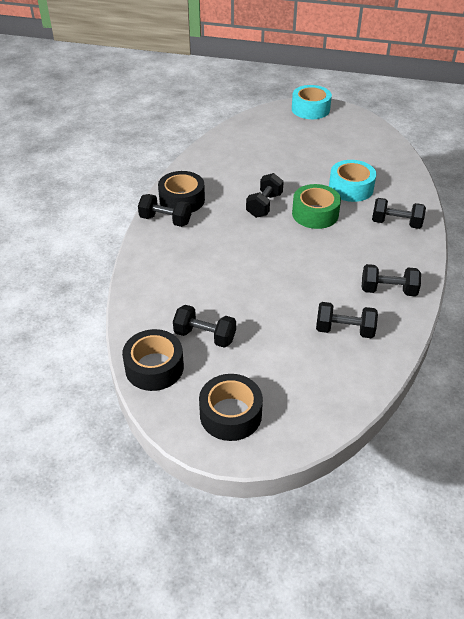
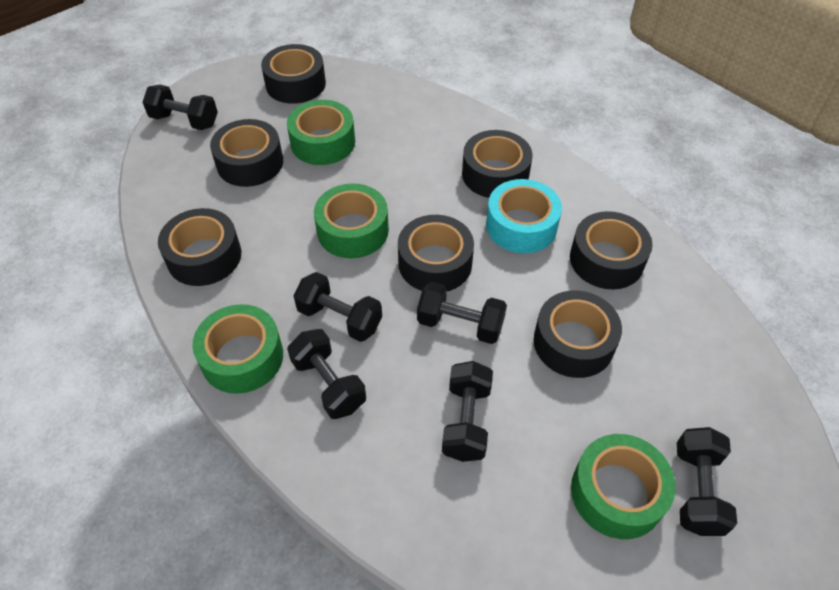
black tape: 3 -> 7
green tape: 1 -> 4
turquoise tape: 2 -> 1

